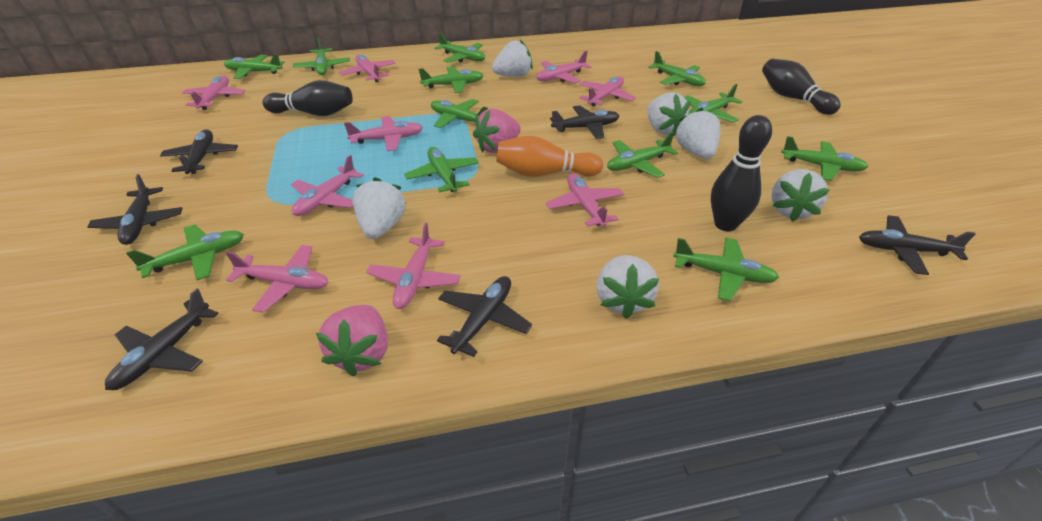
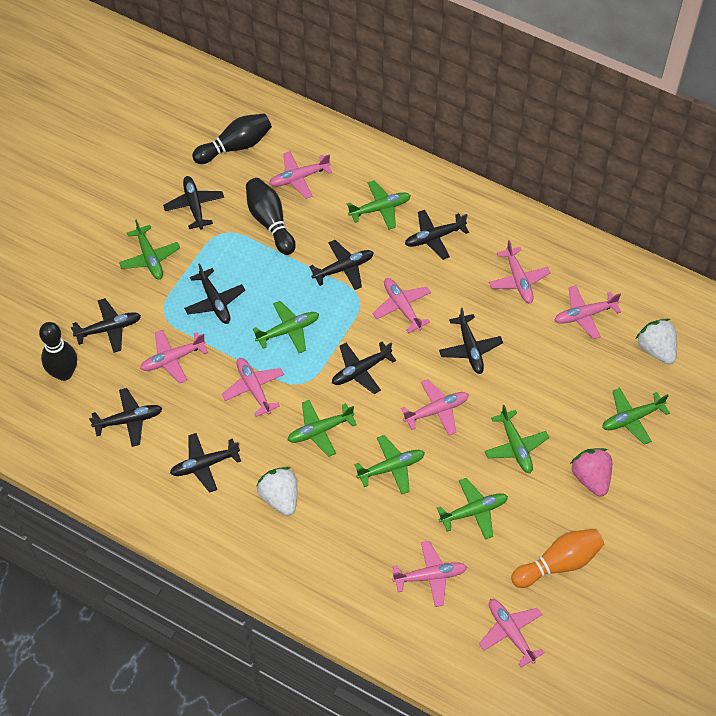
black plane: 6 -> 9
green plane: 12 -> 8
pink strawberry: 2 -> 1
white strawberry: 6 -> 2

